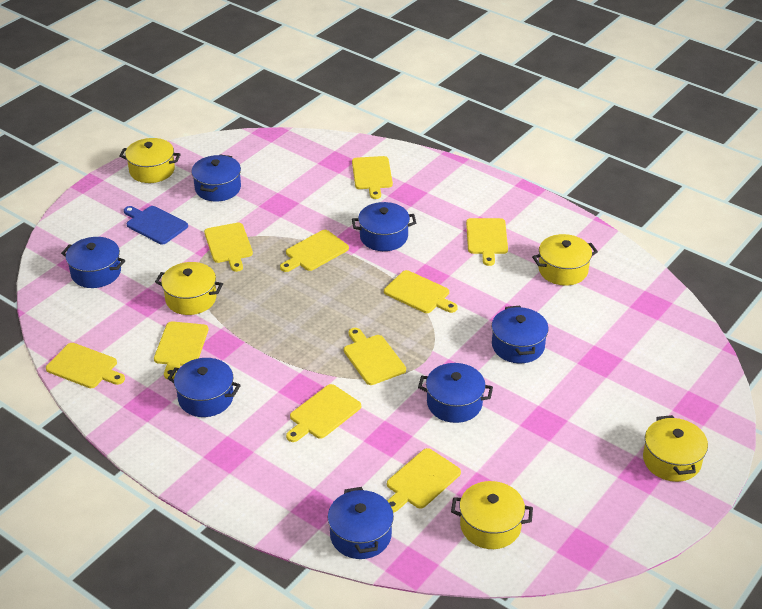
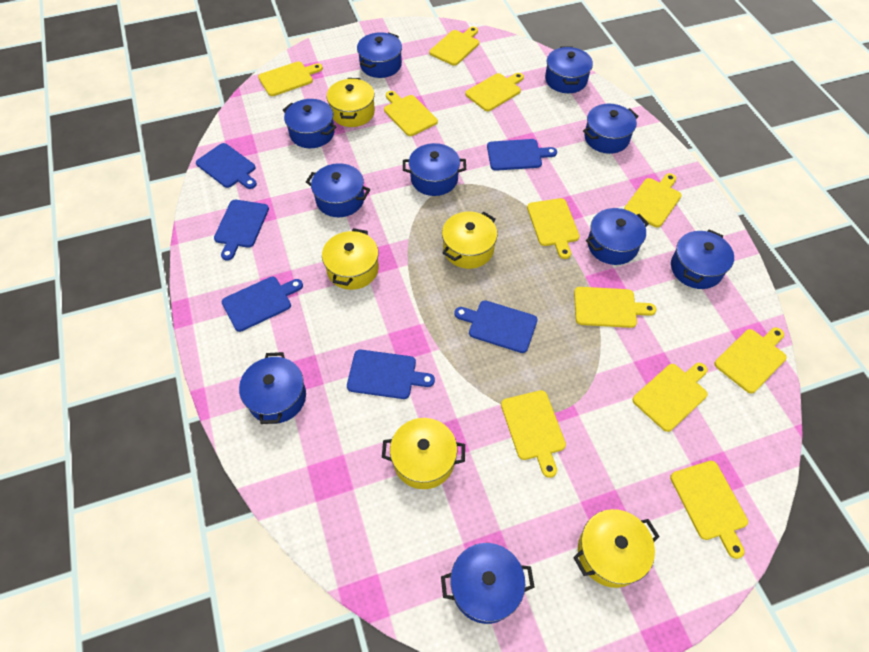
blue cutting board: 1 -> 6
blue pot: 7 -> 10
yellow cutting board: 10 -> 11

